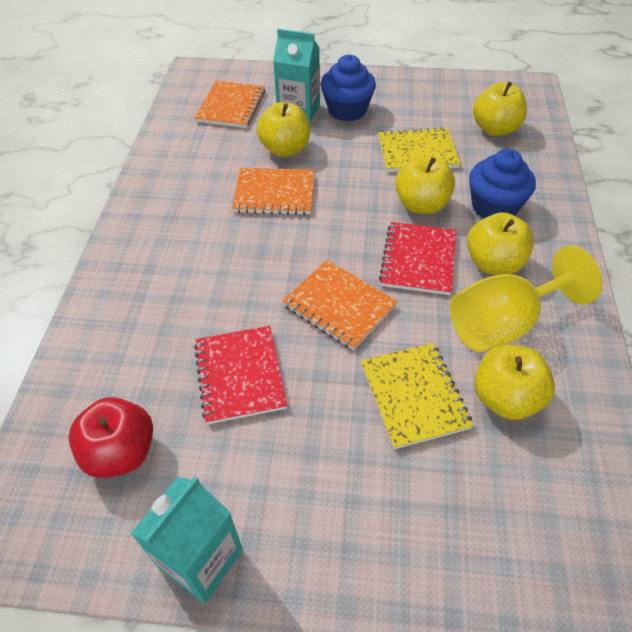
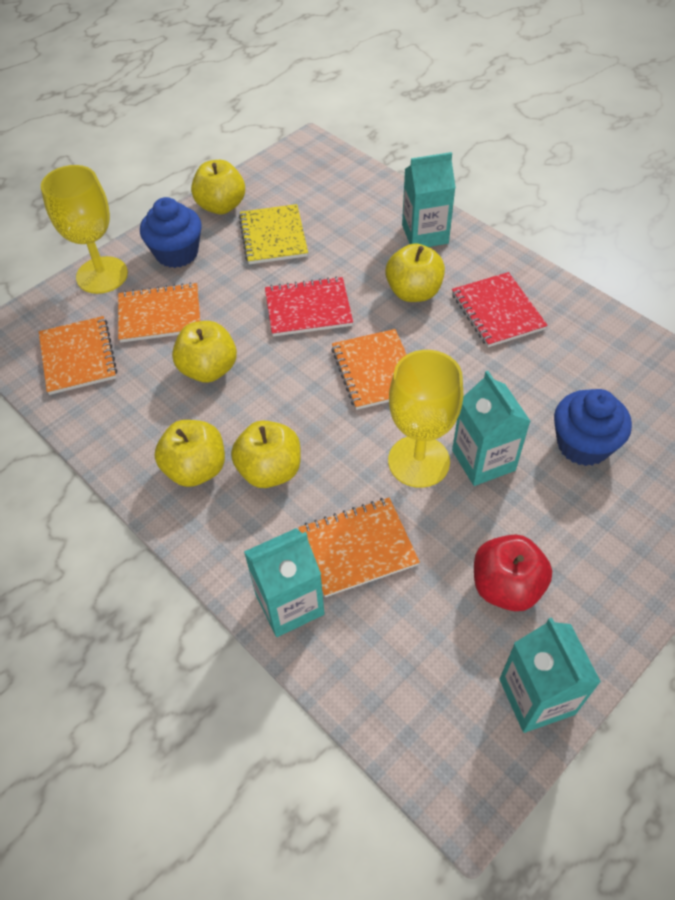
orange notebook: 3 -> 4
turquoise carton: 2 -> 4
yellow goblet: 1 -> 2
yellow notebook: 2 -> 1

